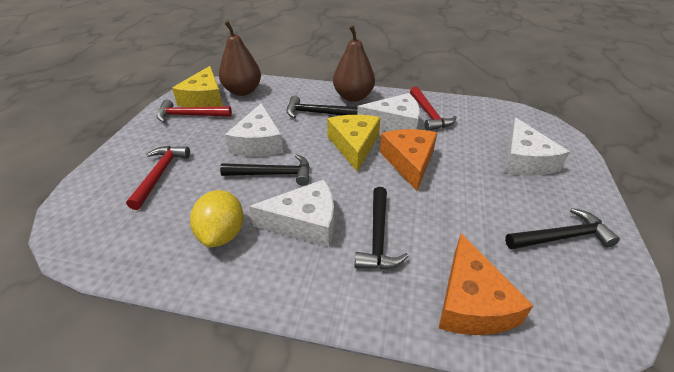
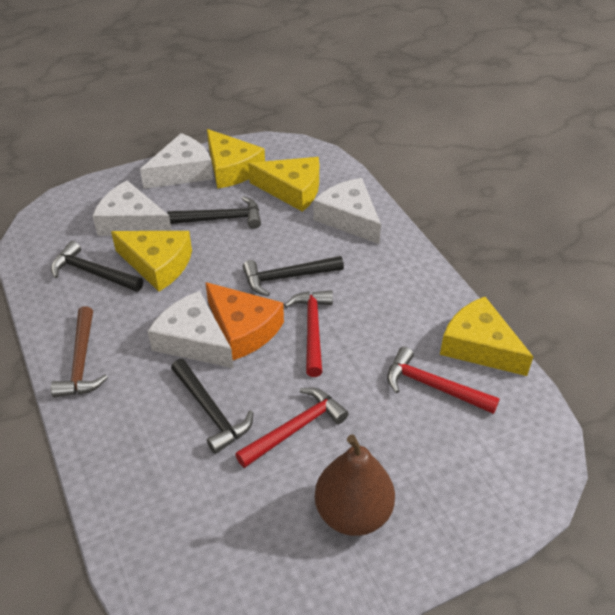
brown hammer: 0 -> 1
brown pear: 2 -> 1
orange cheese: 2 -> 1
yellow cheese: 2 -> 4
yellow lemon: 1 -> 0

